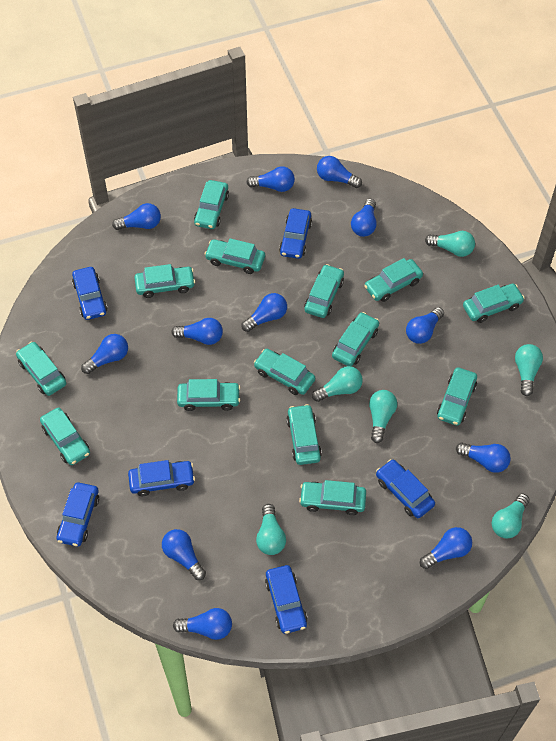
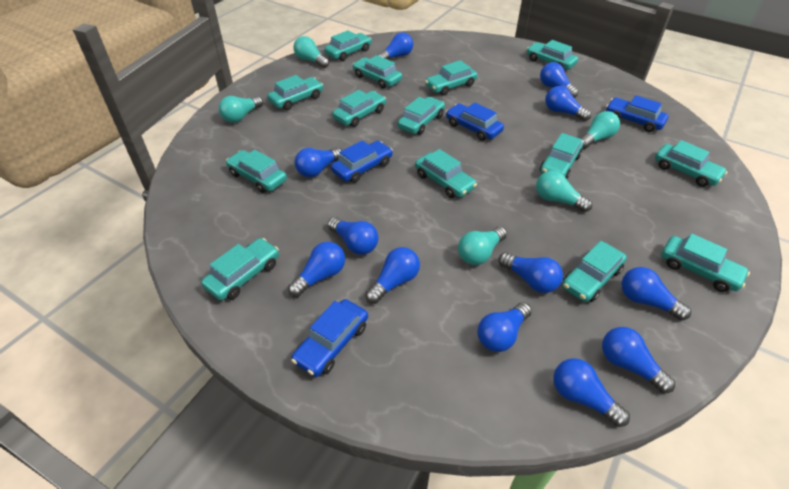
blue car: 6 -> 4
turquoise light bulb: 6 -> 5

